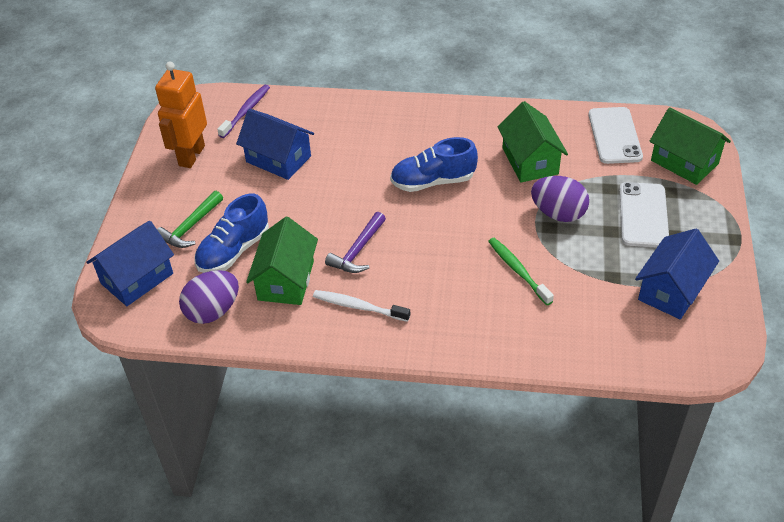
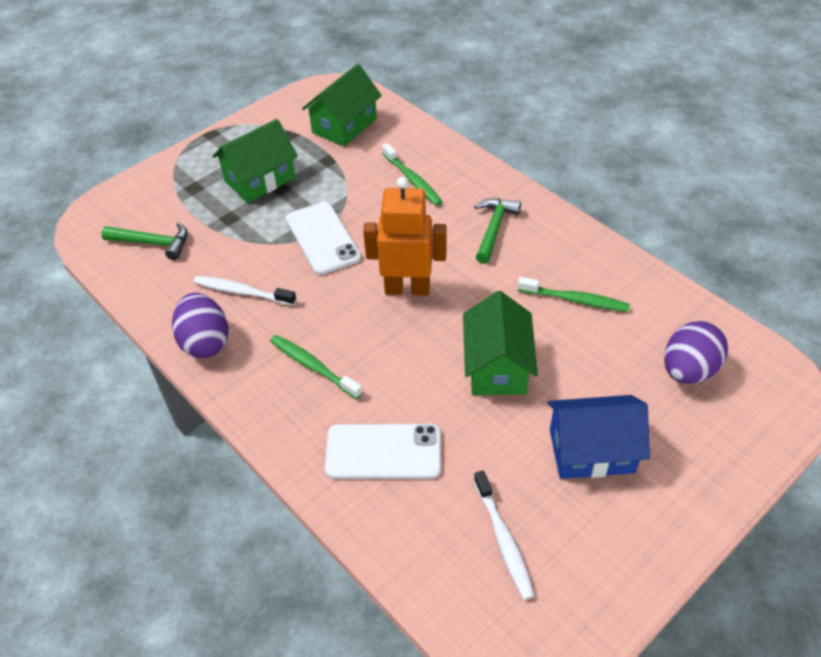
blue house: 3 -> 1
blue shoe: 2 -> 0
green hammer: 1 -> 2
green toothbrush: 1 -> 3
purple hammer: 1 -> 0
purple toothbrush: 1 -> 0
white toothbrush: 1 -> 2

